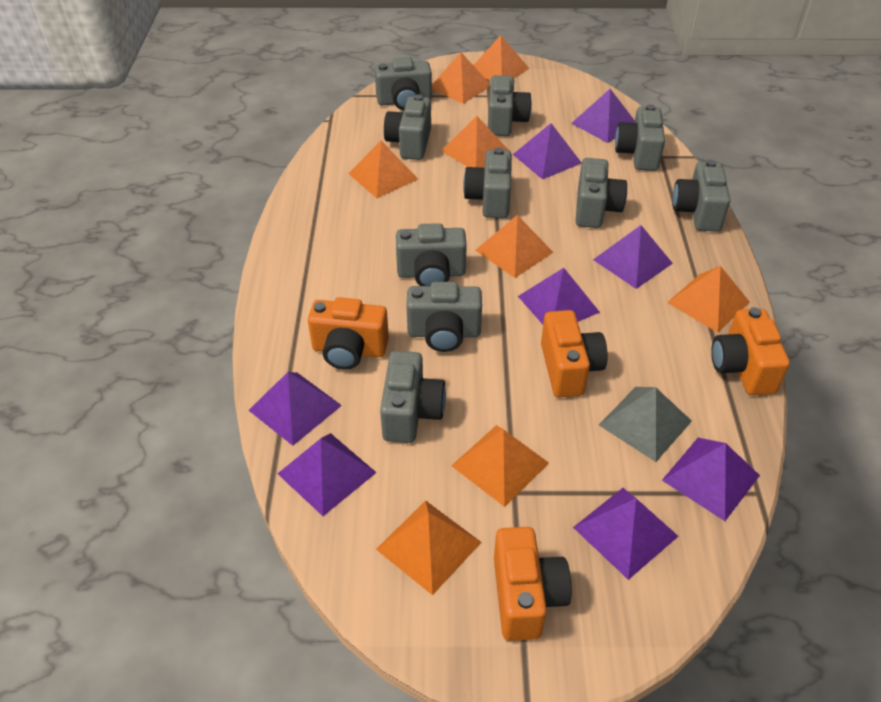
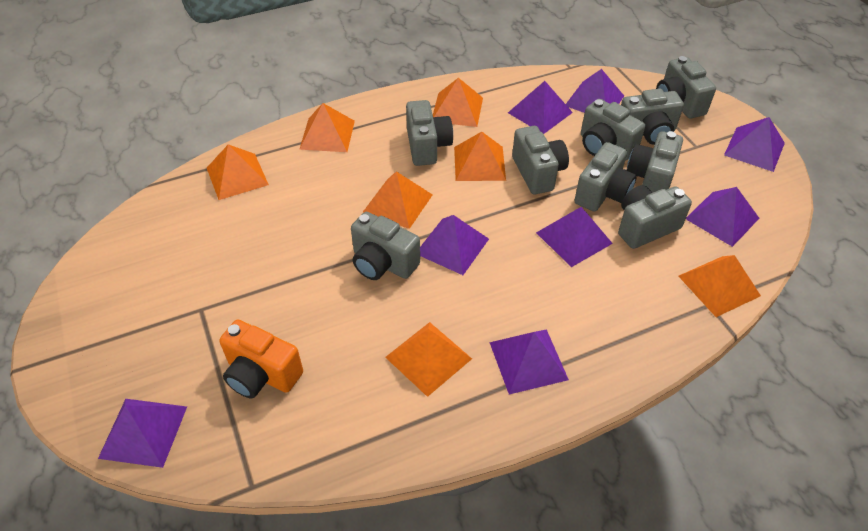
grey camera: 10 -> 9
grey pyramid: 1 -> 0
orange camera: 4 -> 1
orange pyramid: 8 -> 7

